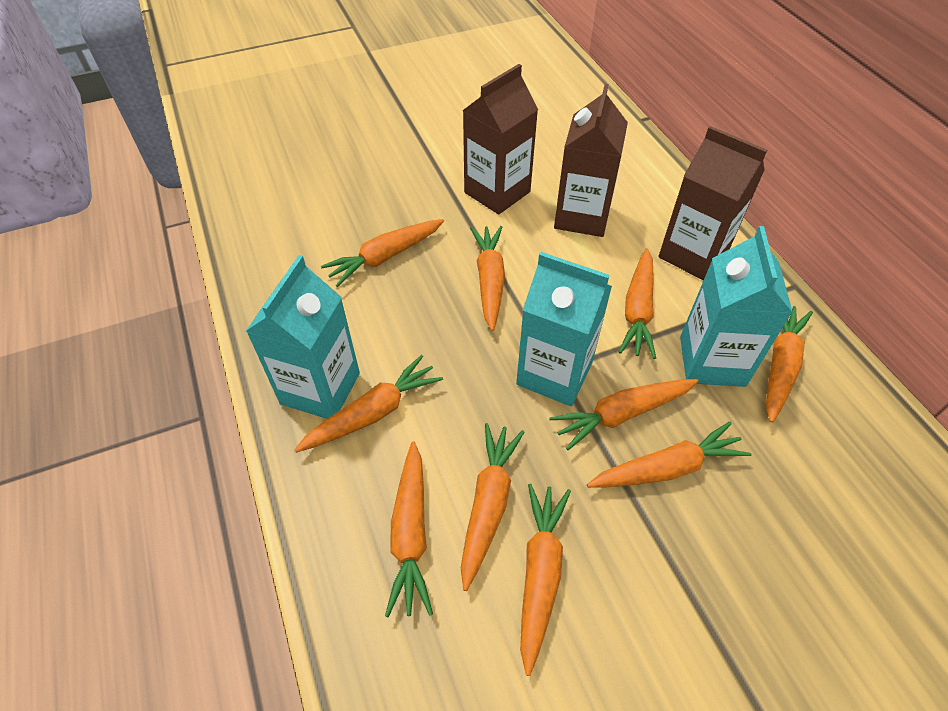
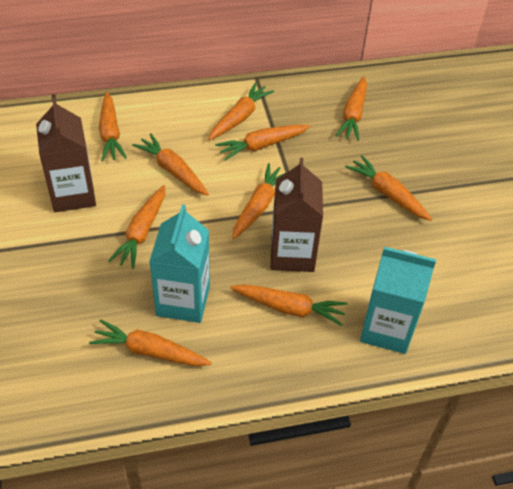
brown carton: 3 -> 2
turquoise carton: 3 -> 2

